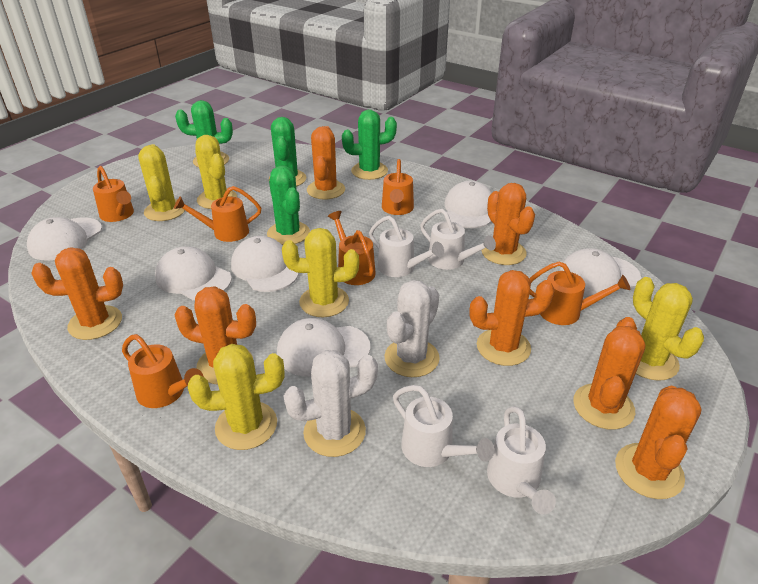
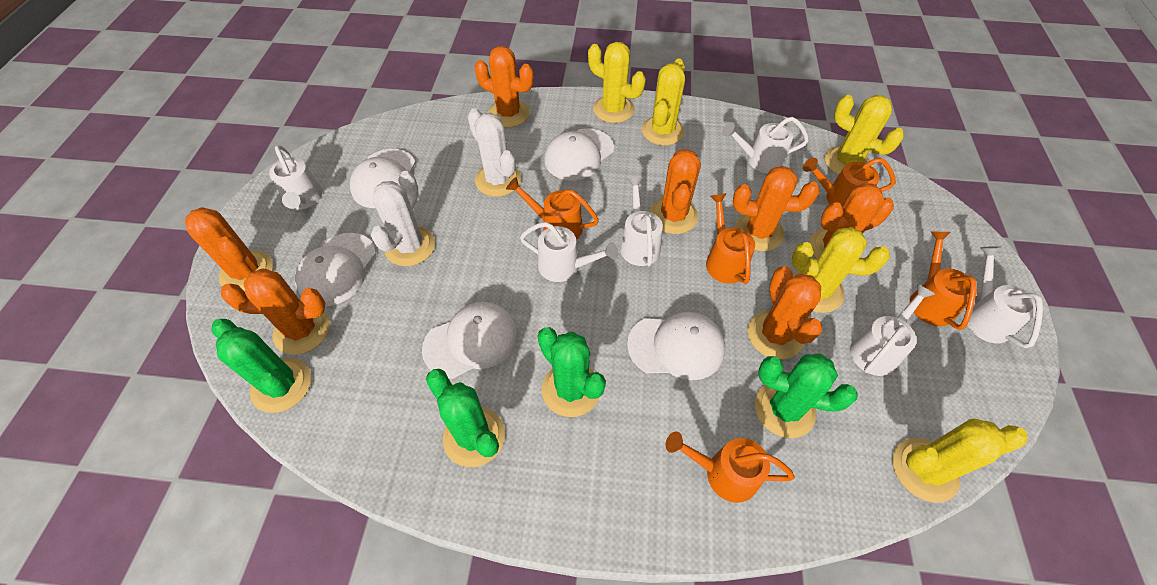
orange watering can: 6 -> 5
white cap: 6 -> 5
white watering can: 4 -> 6

